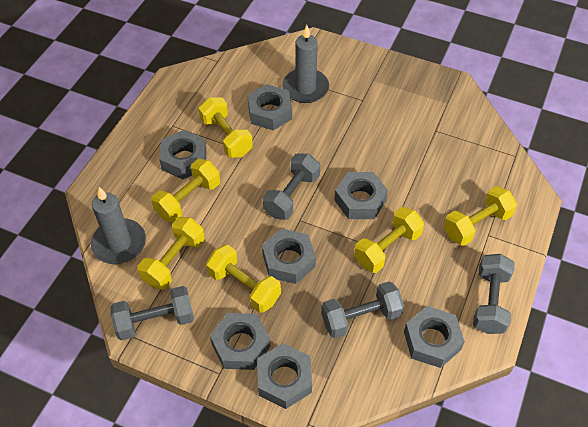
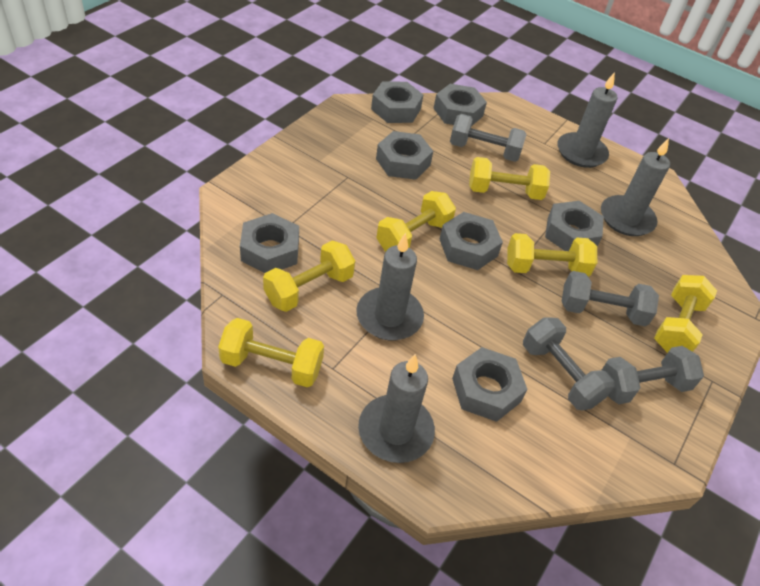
grey candle: 2 -> 4

